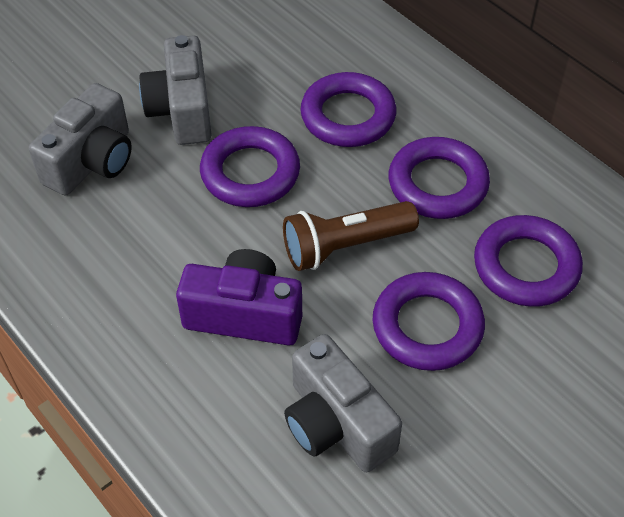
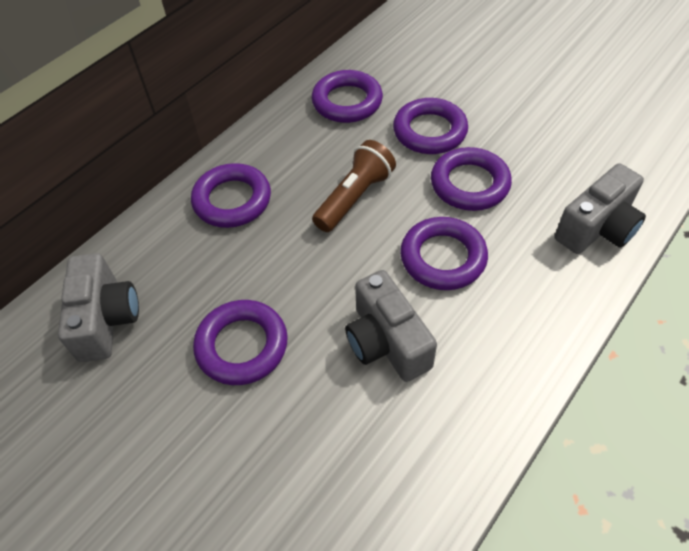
purple camera: 1 -> 0
purple ring: 5 -> 6

